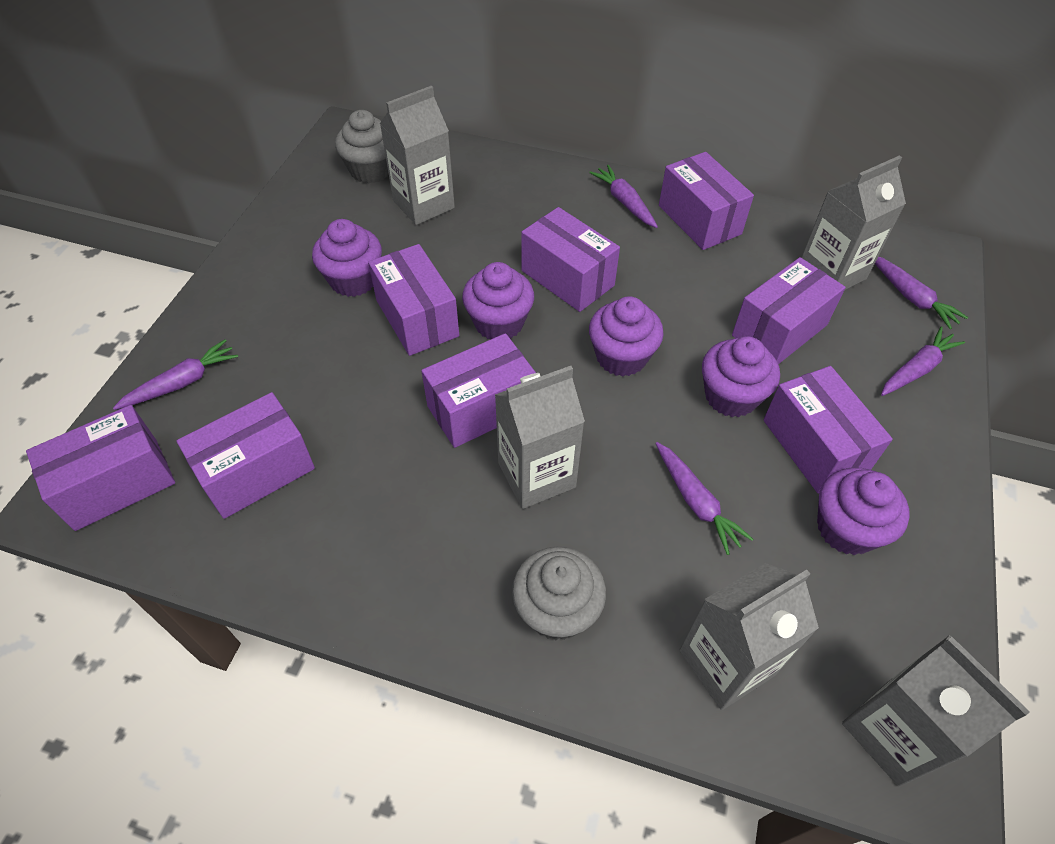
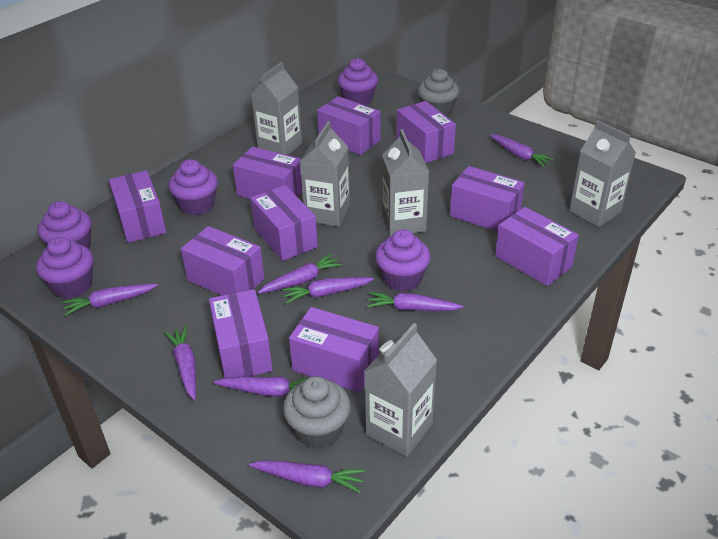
purple box: 8 -> 10
purple carrot: 5 -> 8

